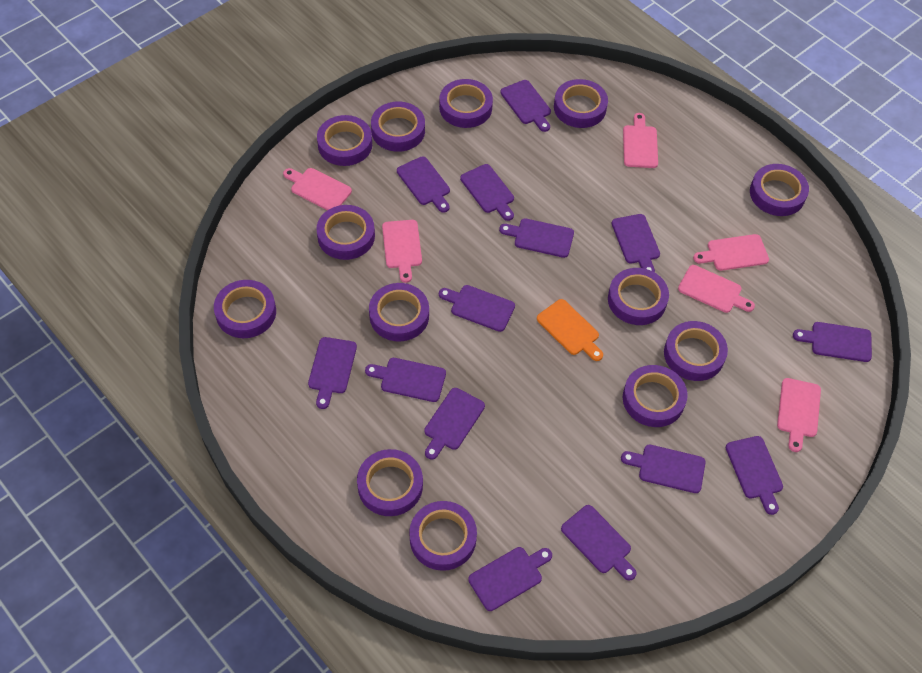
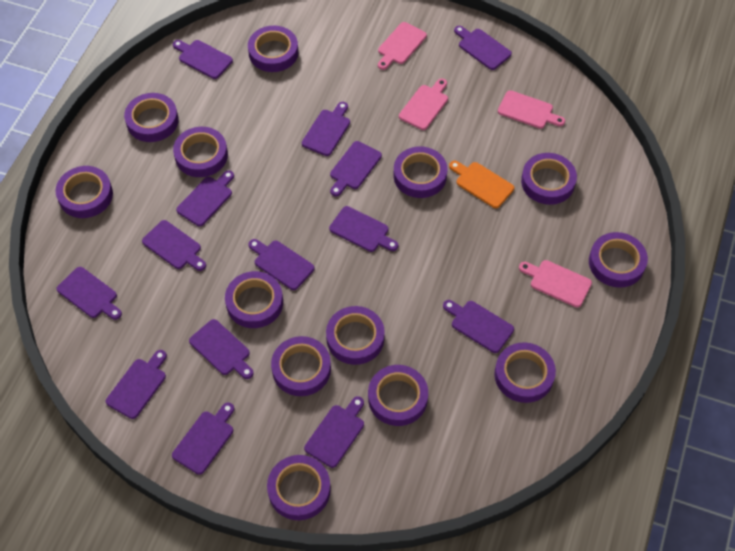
pink cutting board: 6 -> 4

